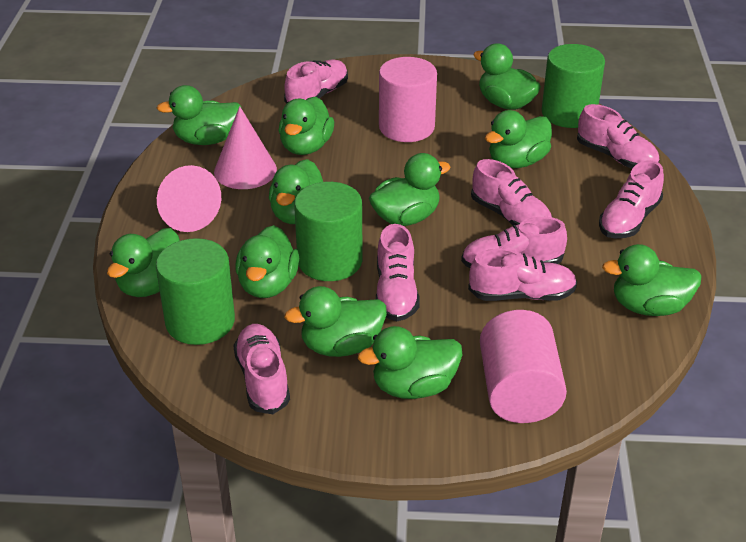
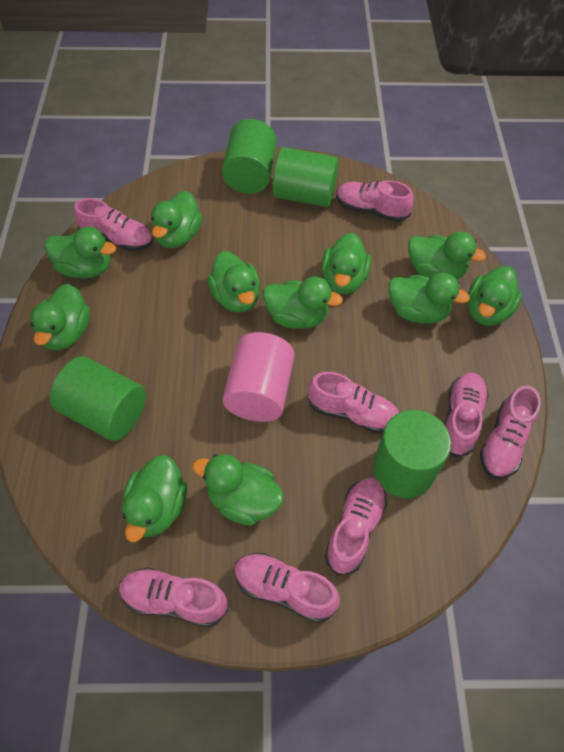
green cylinder: 3 -> 4
pink cone: 2 -> 0
pink cylinder: 2 -> 1

